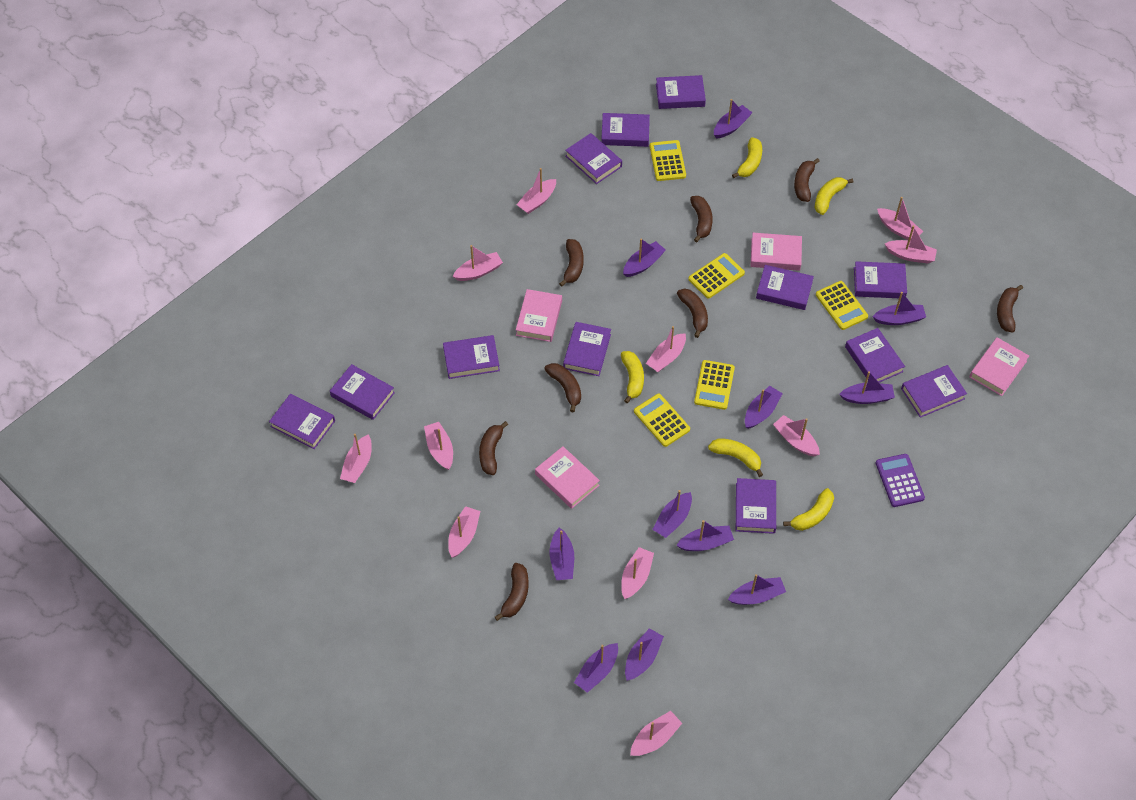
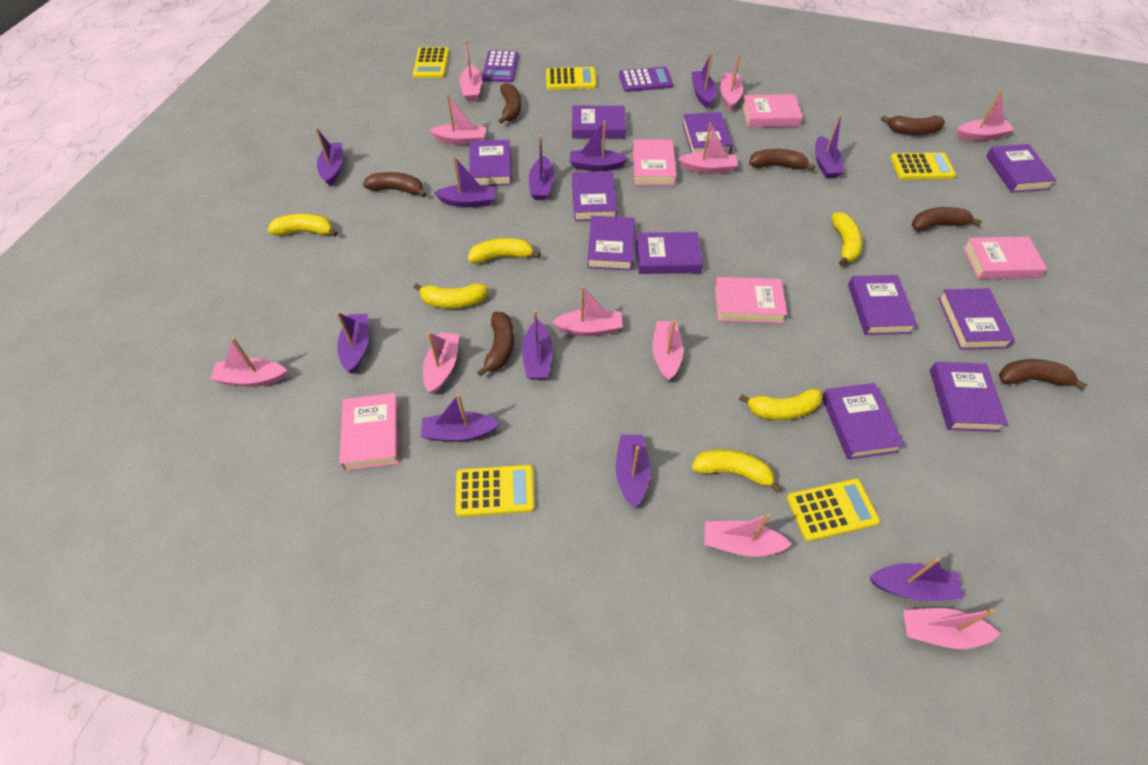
brown banana: 8 -> 7
pink book: 4 -> 5
purple book: 12 -> 11
purple calculator: 1 -> 2
yellow banana: 5 -> 6

